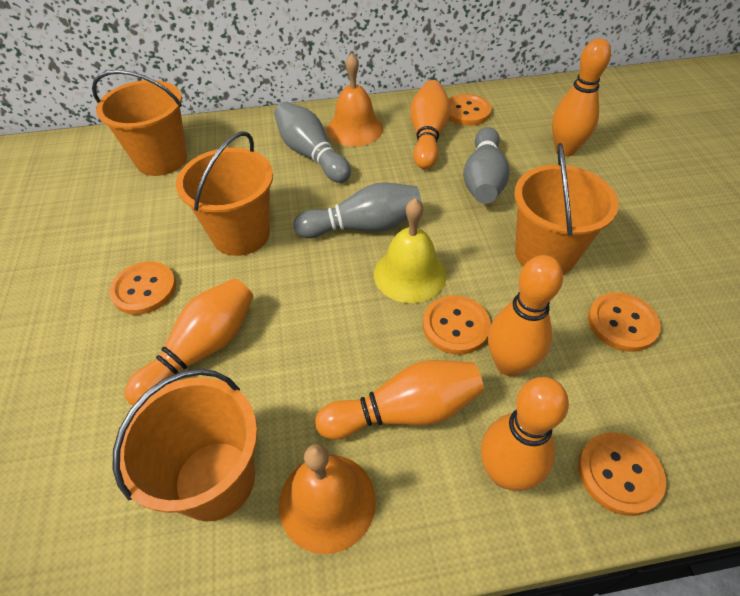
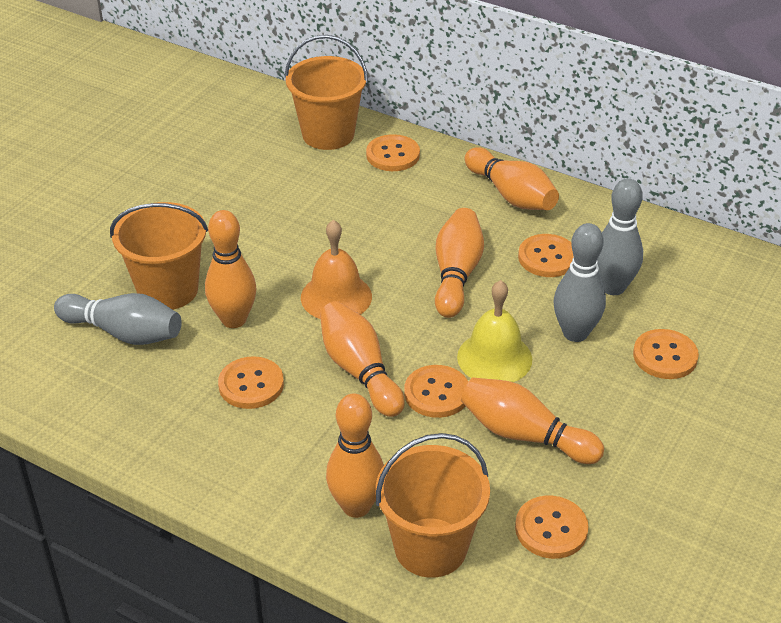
orange bell: 2 -> 1
orange bucket: 4 -> 3
orange button: 5 -> 6

